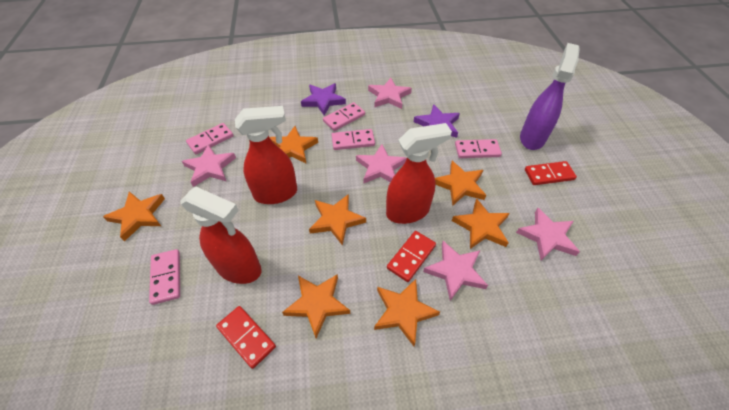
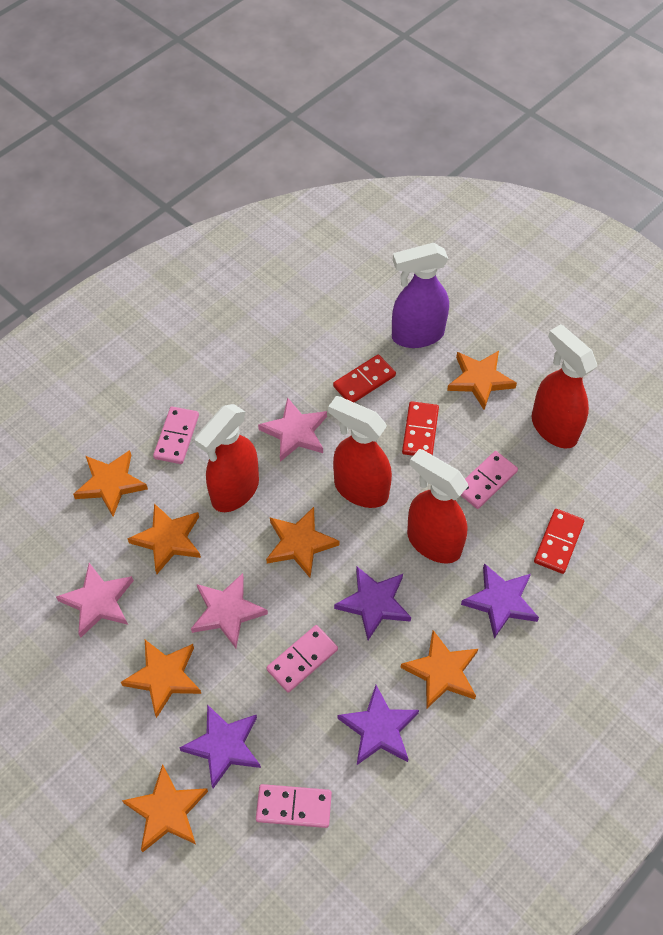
pink domino: 5 -> 4
pink star: 5 -> 3
purple star: 2 -> 4
red spray bottle: 3 -> 4

